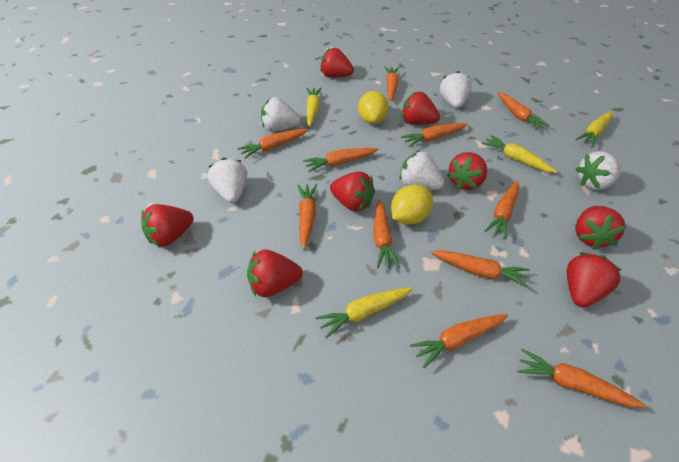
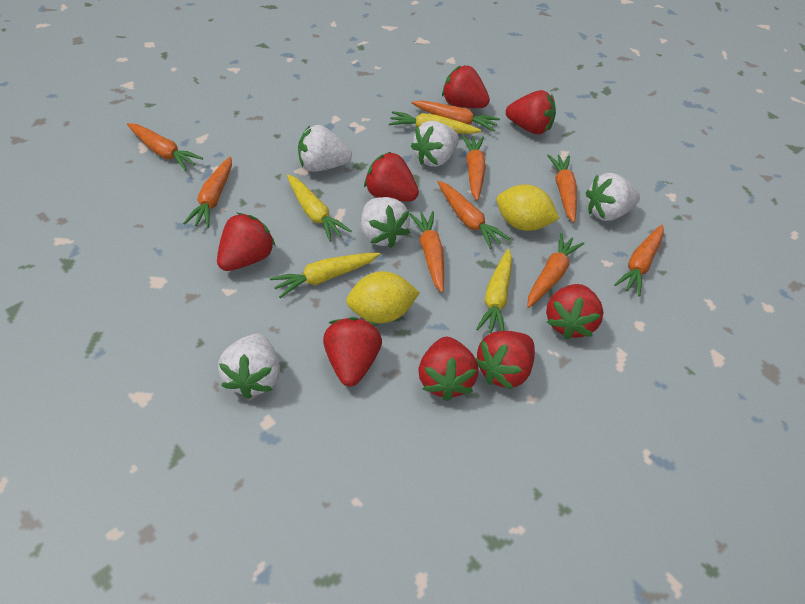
orange carrot: 11 -> 9

